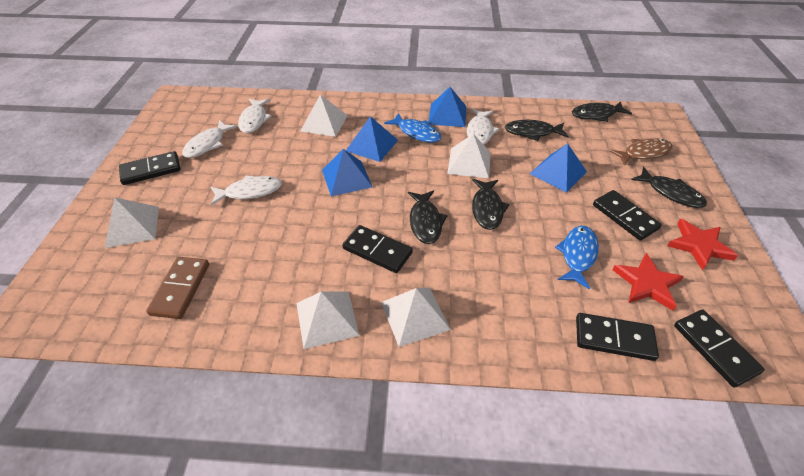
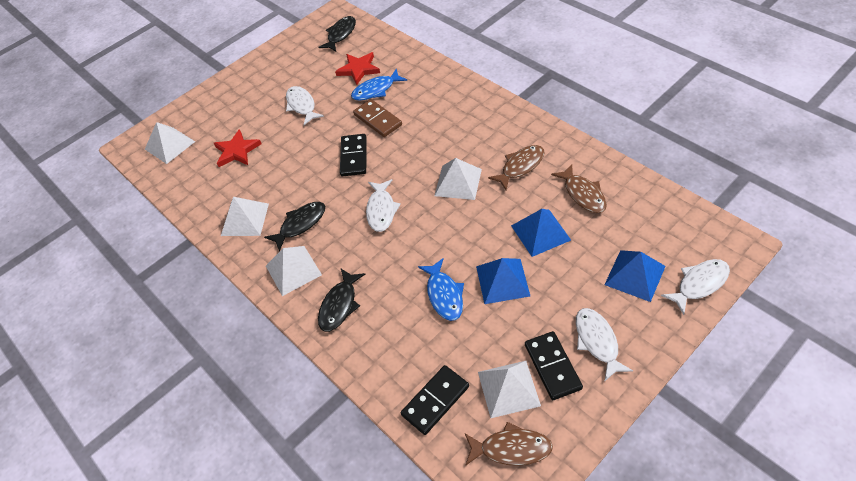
black domino: 5 -> 3
black fish: 5 -> 3
blue pyramid: 4 -> 3
brown fish: 1 -> 3

